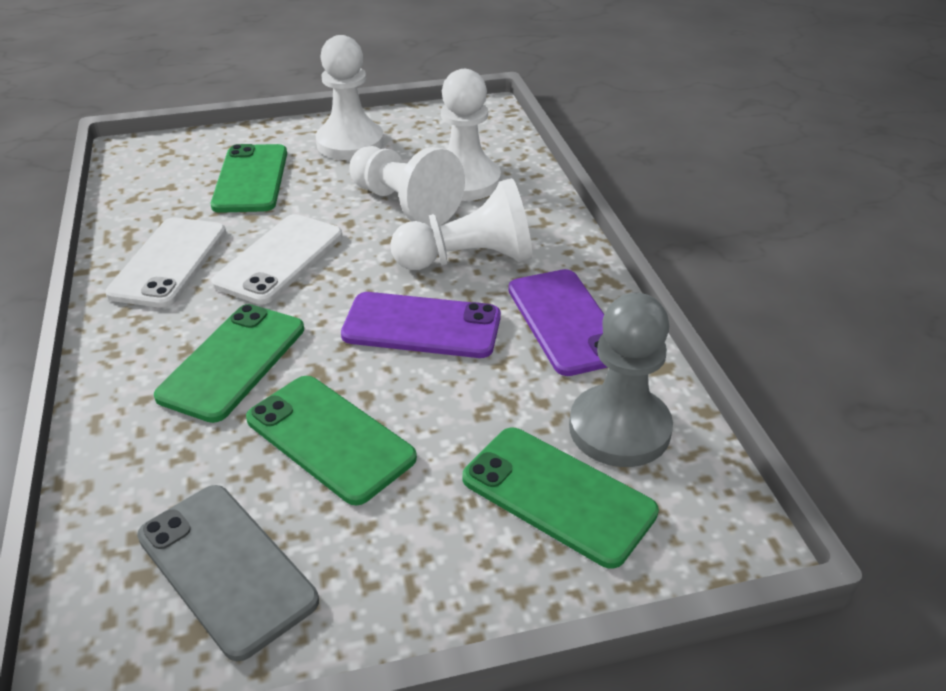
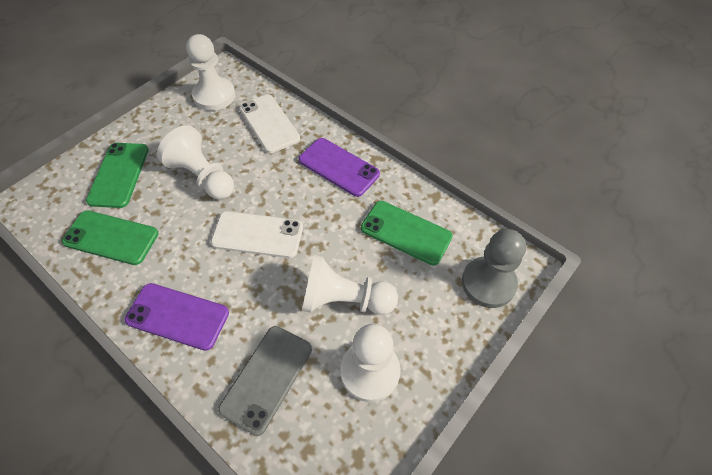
green phone: 4 -> 3

